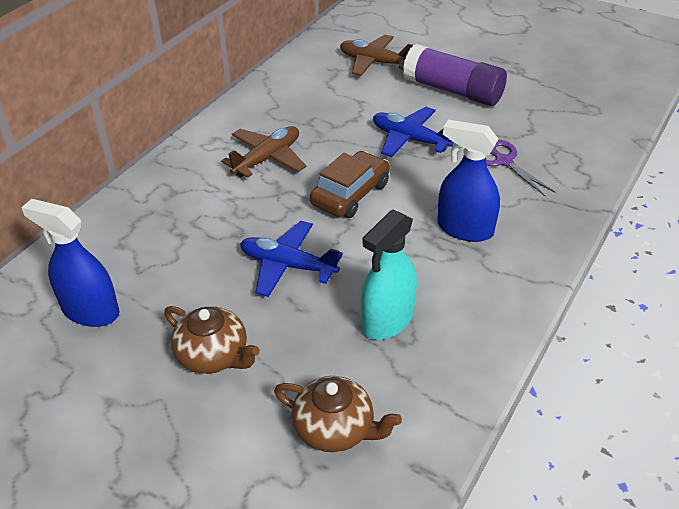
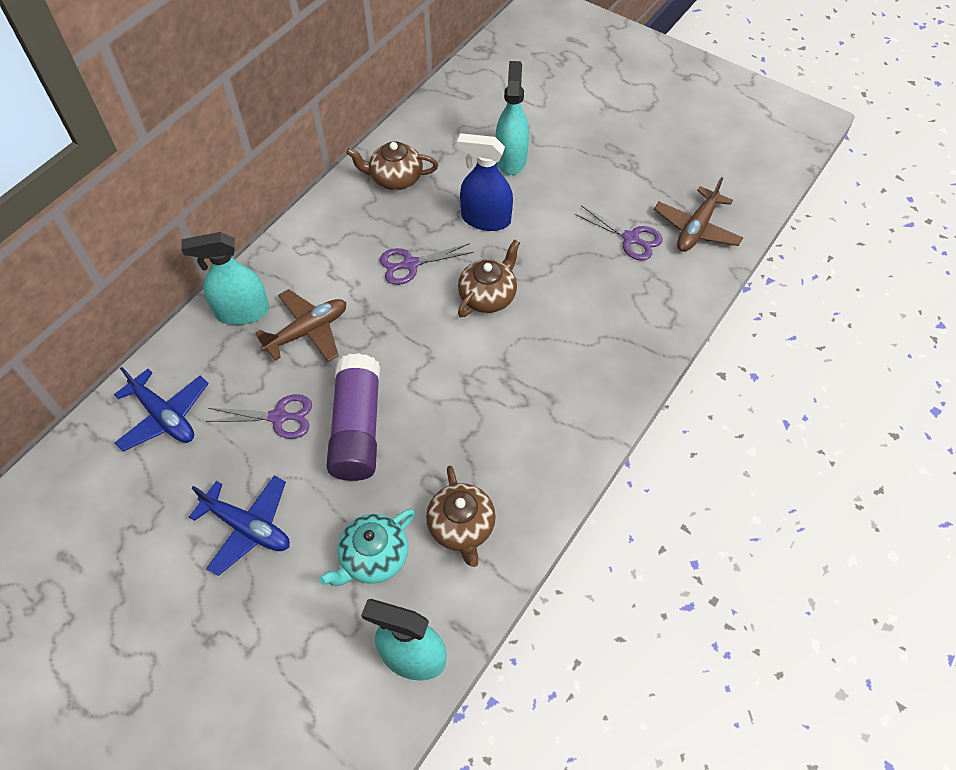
blue spray bottle: 2 -> 1
brown car: 1 -> 0
brown teapot: 2 -> 3
purple scissors: 1 -> 3
turquoise spray bottle: 1 -> 3
turquoise teapot: 0 -> 1

